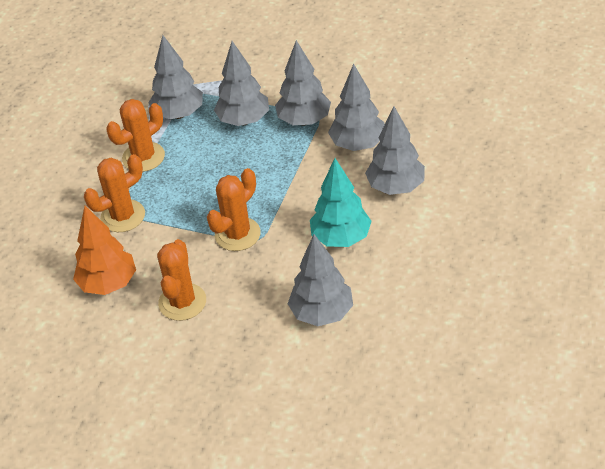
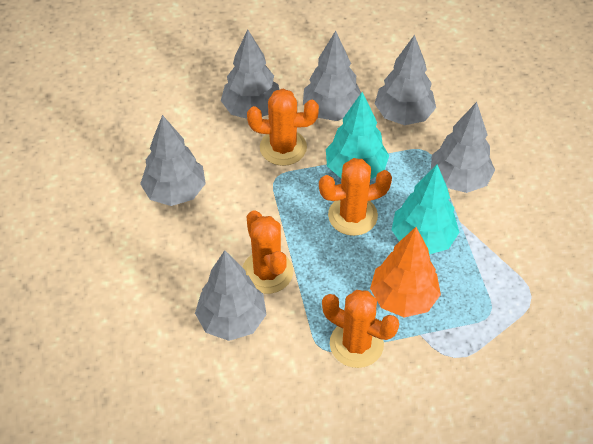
turquoise tree: 1 -> 2

